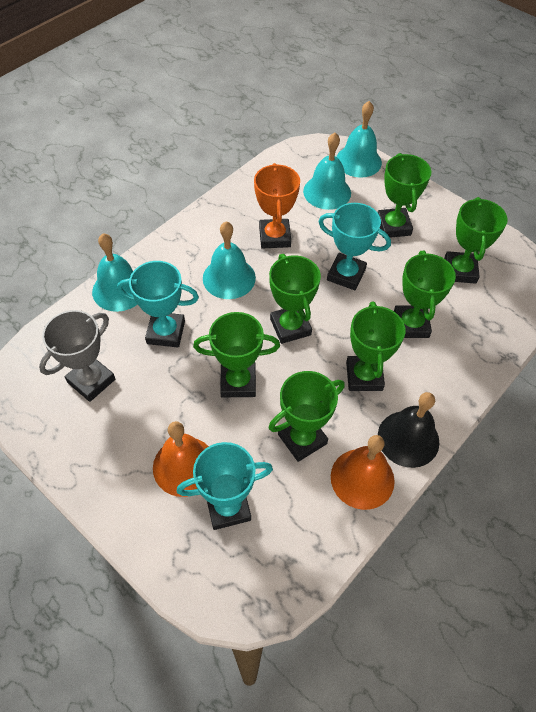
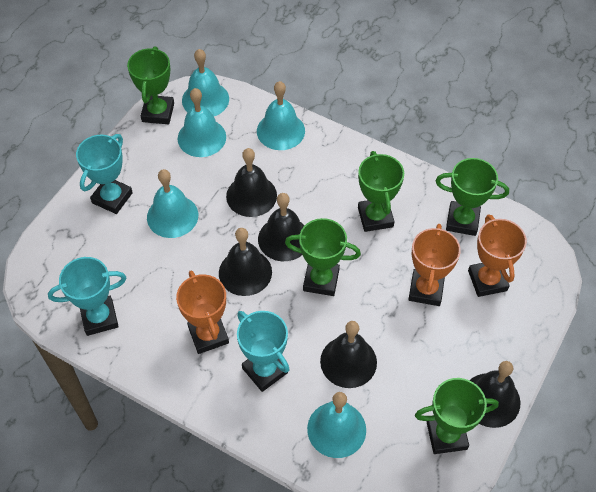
black bell: 1 -> 5
green trophy: 7 -> 5
grey trophy: 1 -> 0
orange bell: 2 -> 0
orange trophy: 1 -> 3
turquoise bell: 4 -> 5

